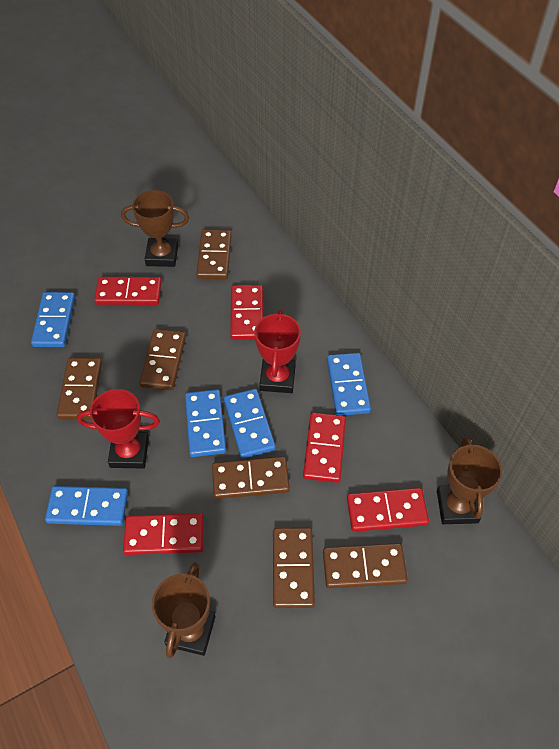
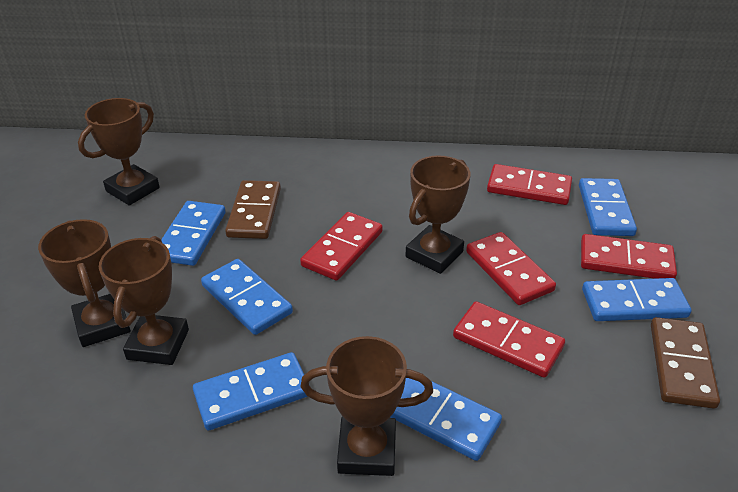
blue domino: 5 -> 6
brown domino: 6 -> 2
brown trophy: 3 -> 5
red trophy: 2 -> 0

